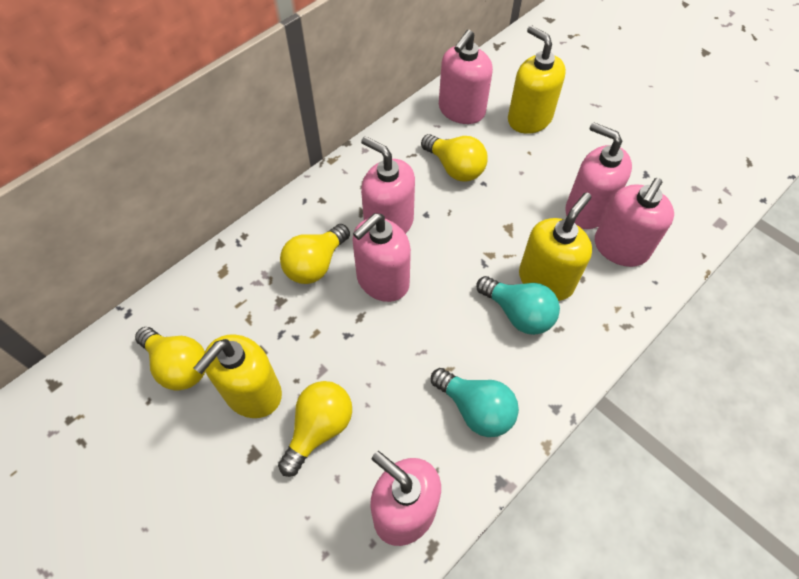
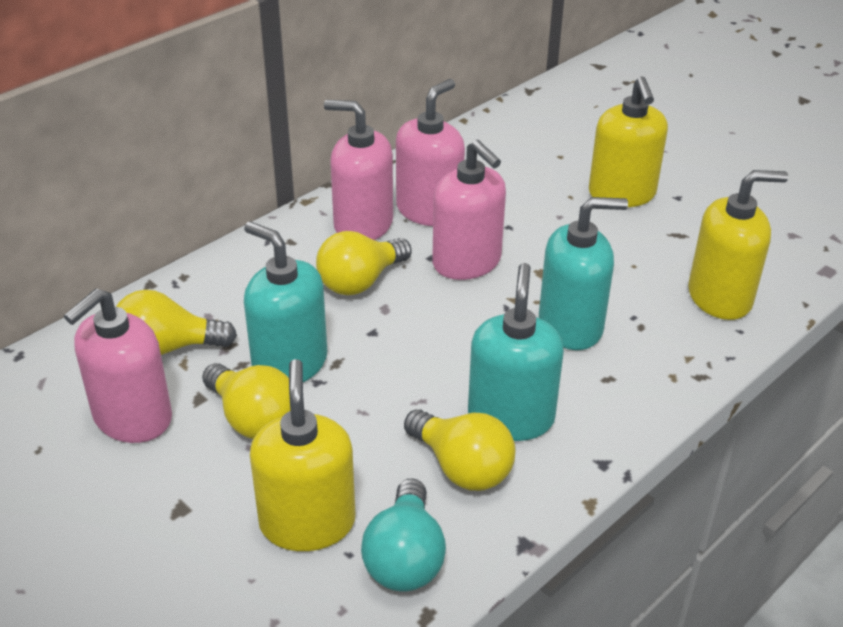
pink soap dispenser: 6 -> 4
turquoise light bulb: 2 -> 1
turquoise soap dispenser: 0 -> 3

